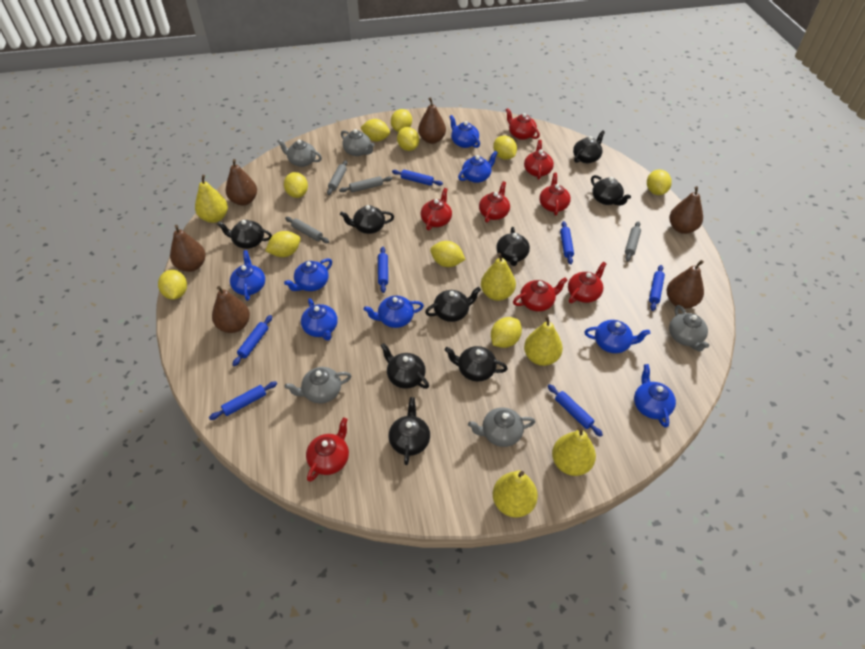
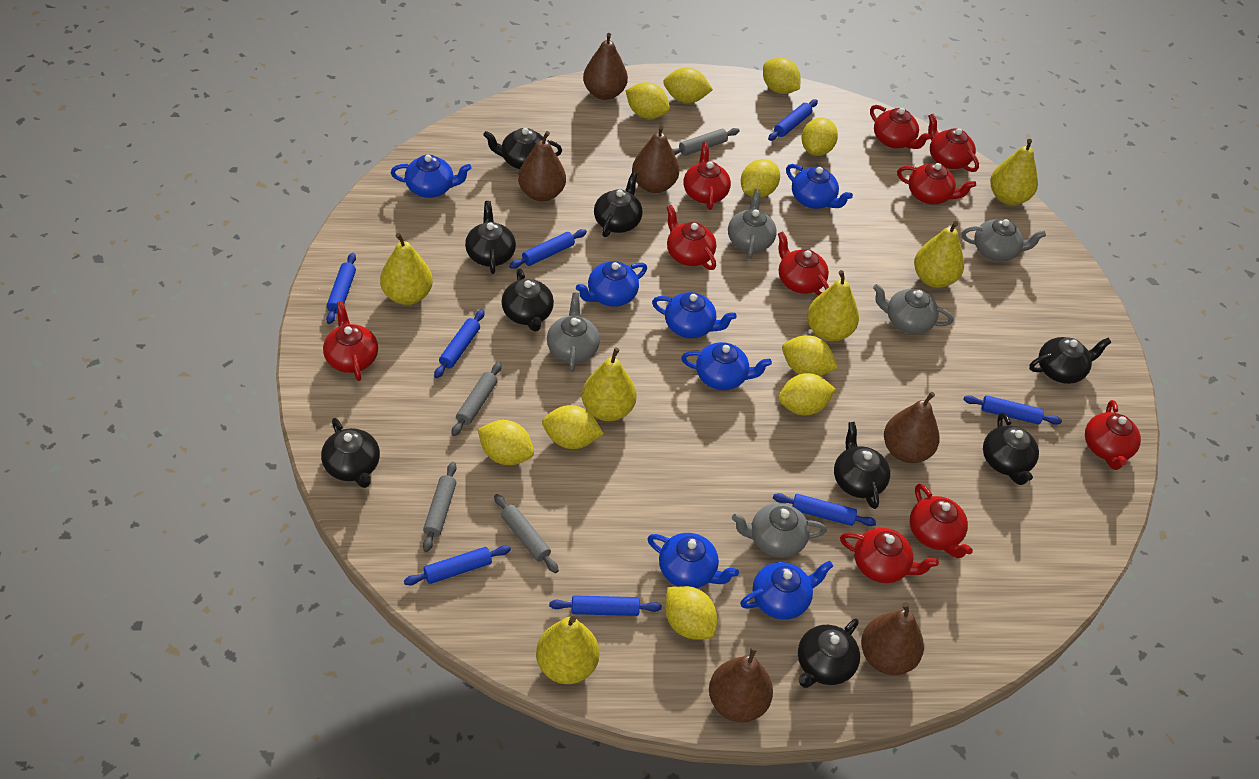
blue rolling pin: 7 -> 8
blue teapot: 8 -> 7
red teapot: 8 -> 10
yellow pear: 5 -> 6

